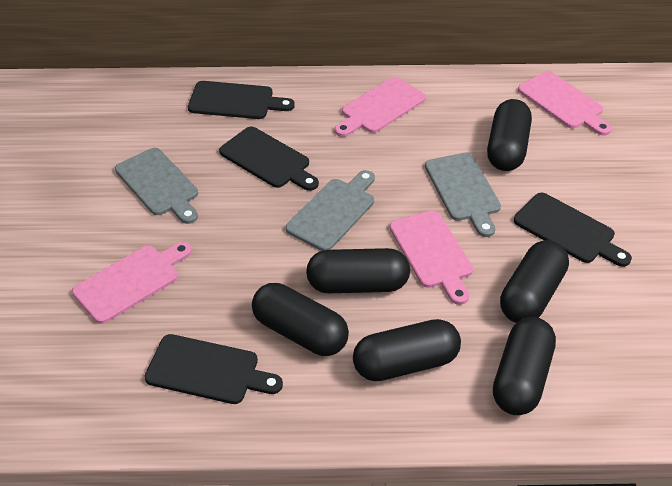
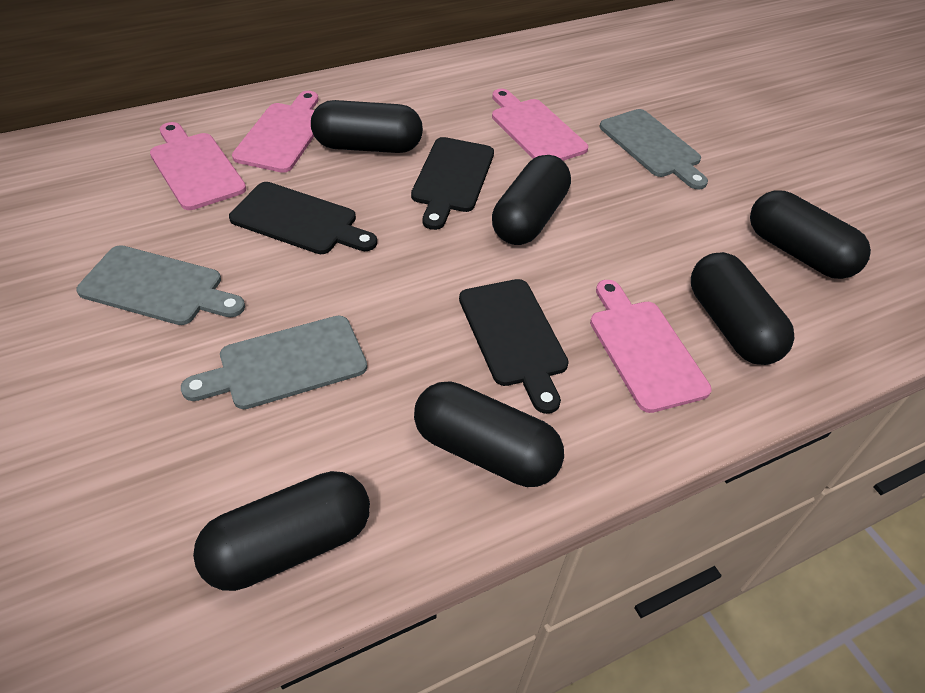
black cutting board: 4 -> 3

